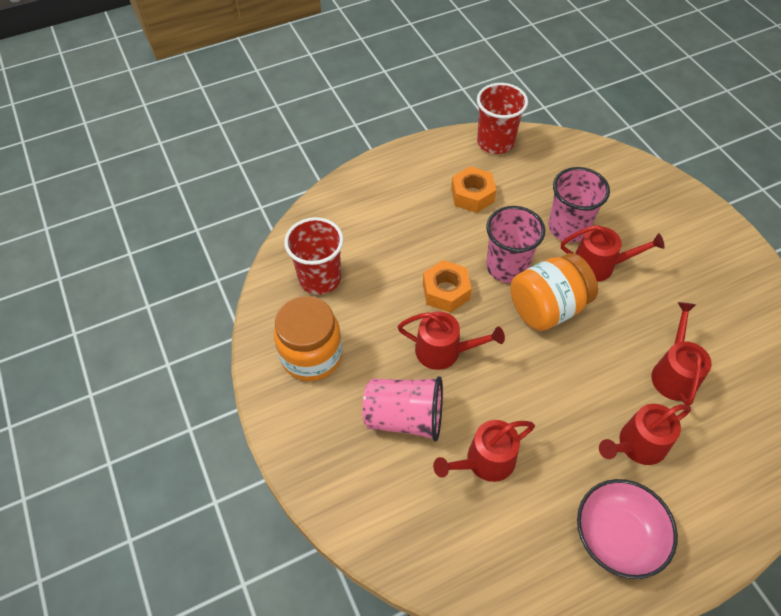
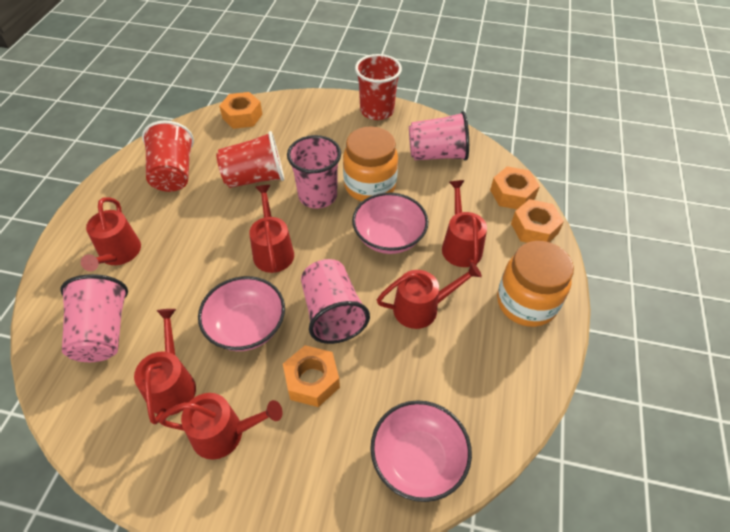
orange nut: 2 -> 4
pink bowl: 1 -> 3
pink cup: 3 -> 4
red cup: 2 -> 3
red watering can: 5 -> 6

